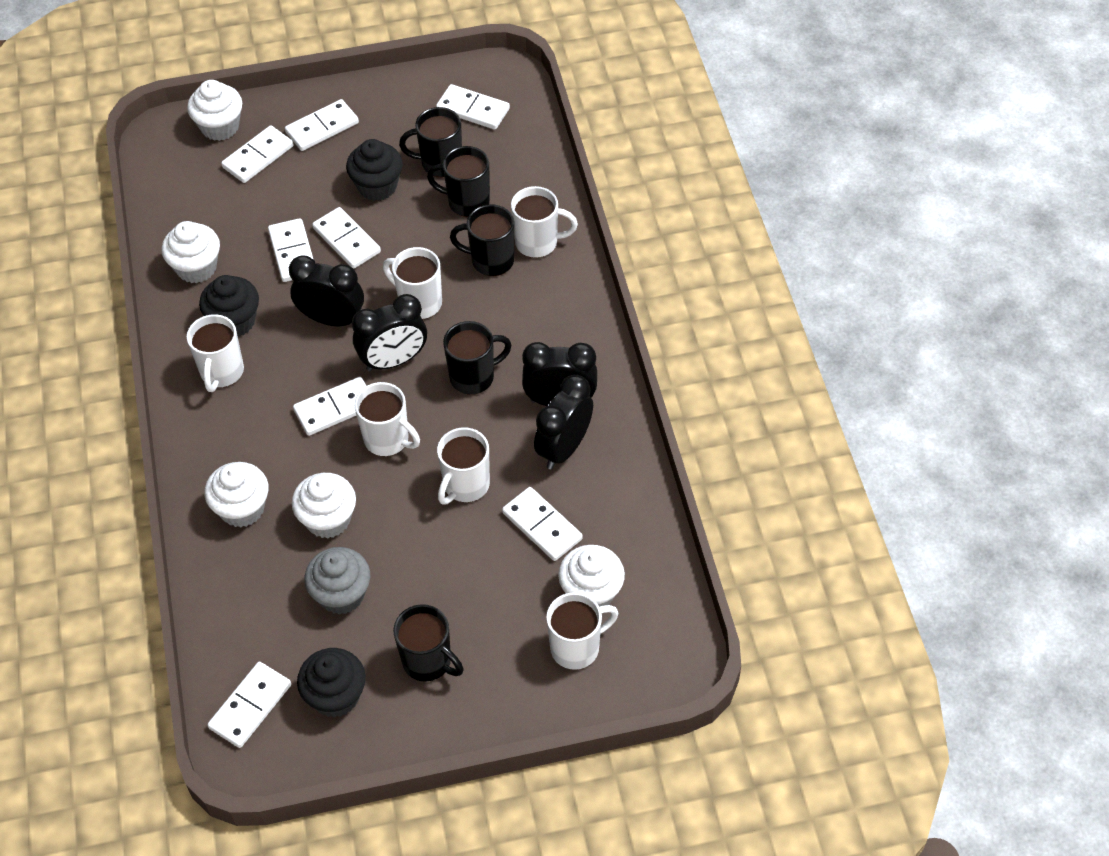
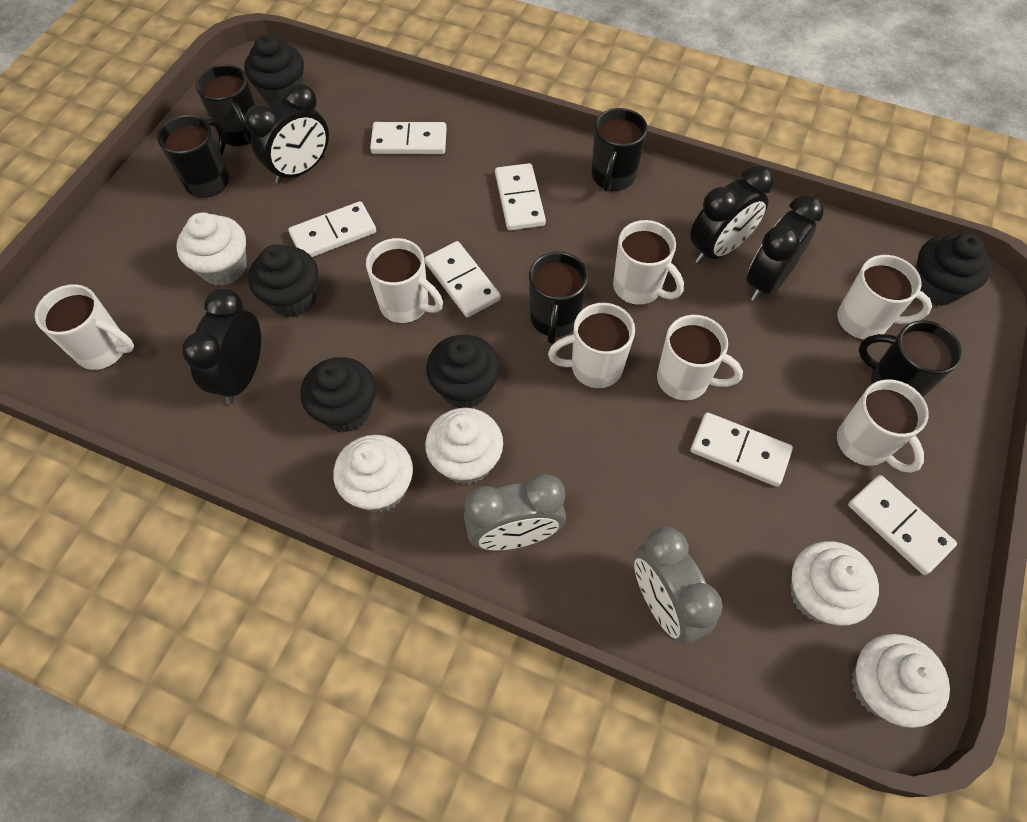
black cupcake: 3 -> 5
grey clock: 0 -> 2
grey cupcake: 1 -> 0
white domino: 8 -> 6
white mug: 6 -> 7

